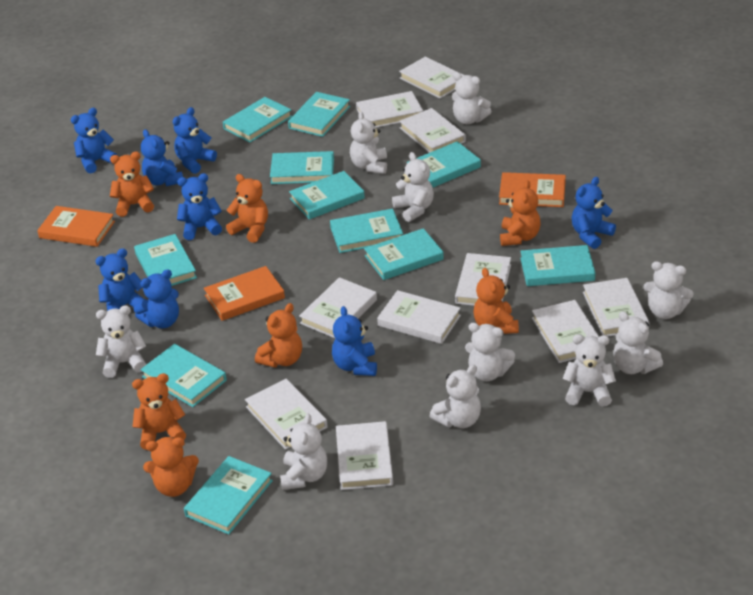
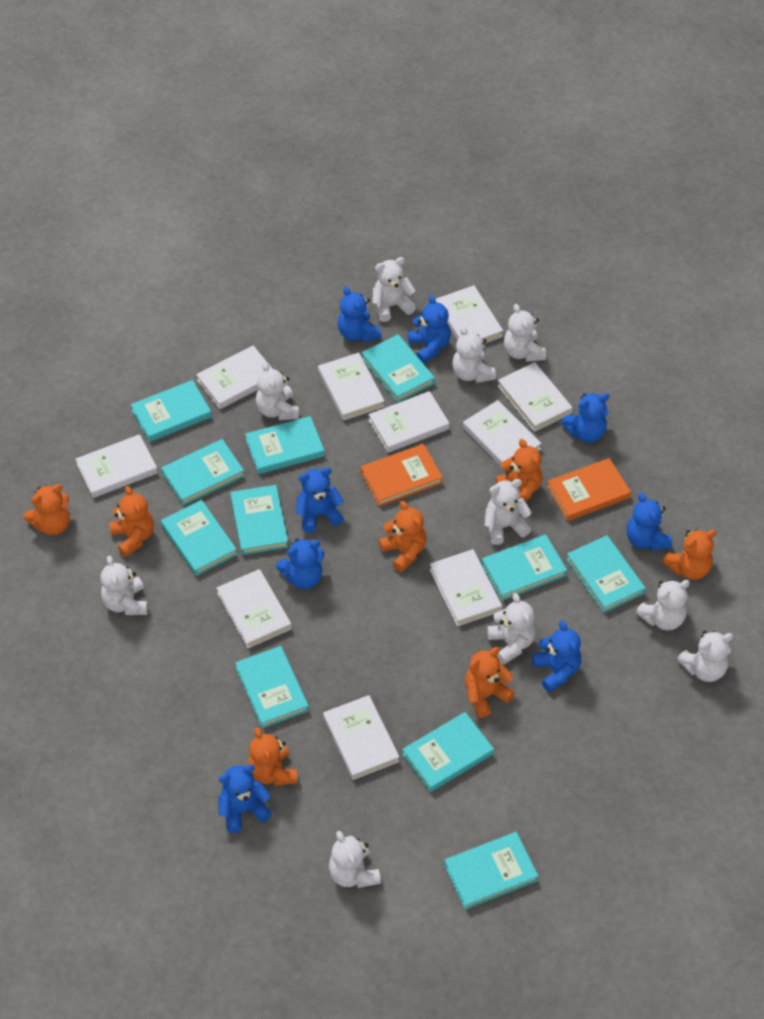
orange book: 3 -> 2

